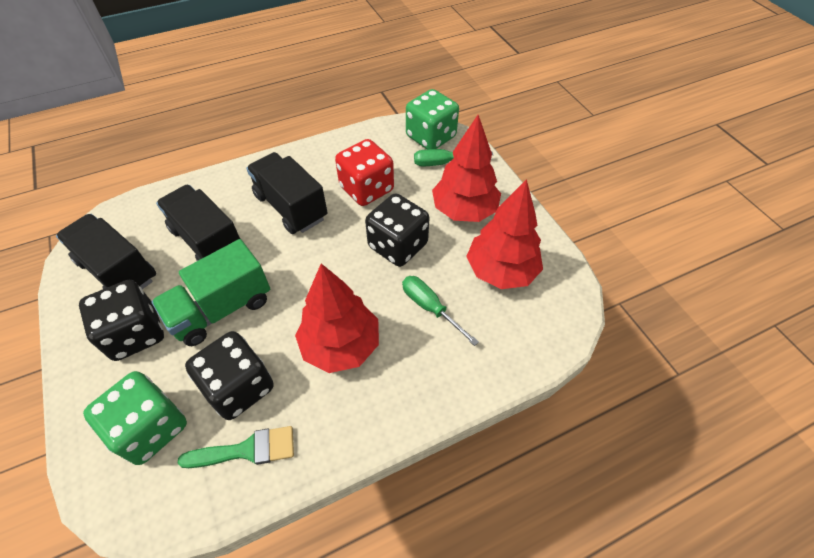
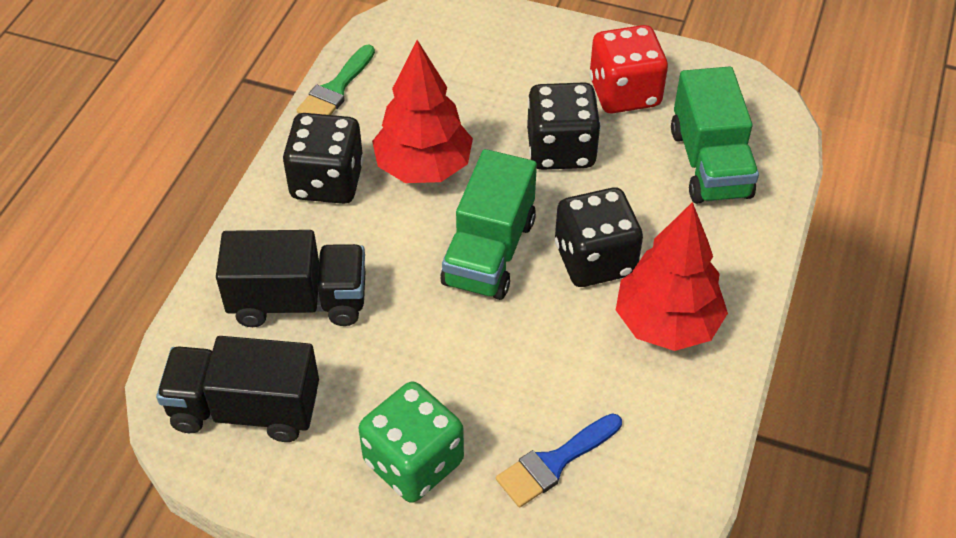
black truck: 3 -> 2
blue brush: 0 -> 1
green dice: 2 -> 1
green screwdriver: 2 -> 0
green truck: 1 -> 2
red tree: 3 -> 2

